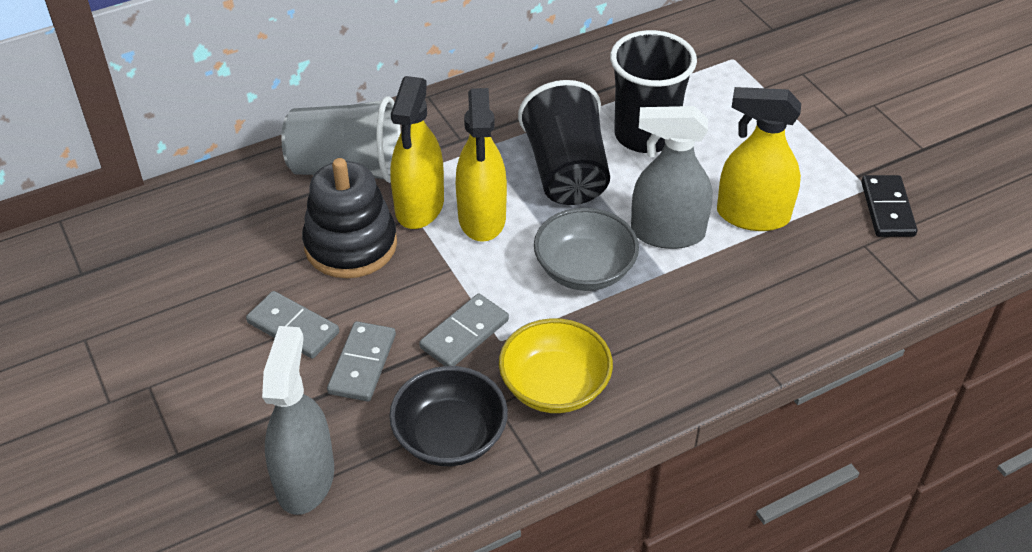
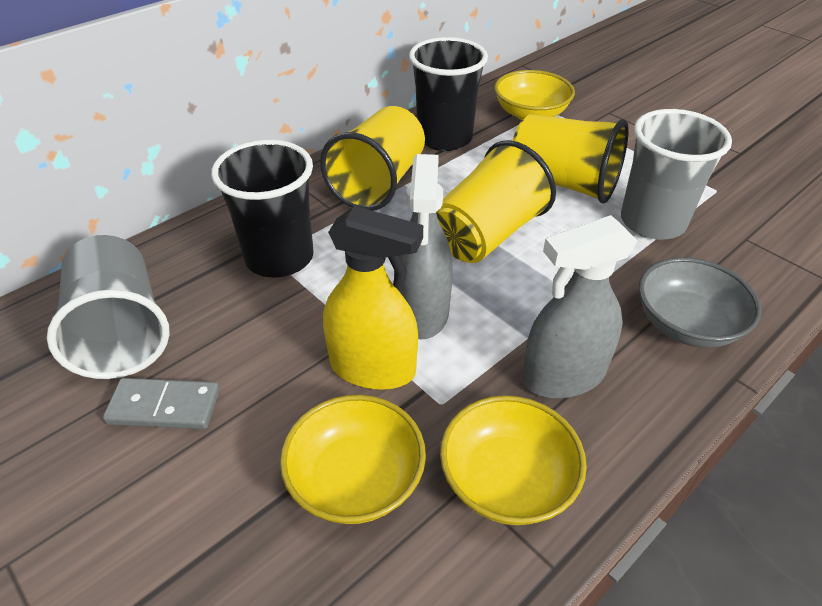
black bowl: 1 -> 0
black domino: 1 -> 0
black stacking toy: 1 -> 0
grey cup: 1 -> 2
grey domino: 3 -> 1
yellow bowl: 1 -> 3
yellow cup: 0 -> 3
yellow spray bottle: 3 -> 1

